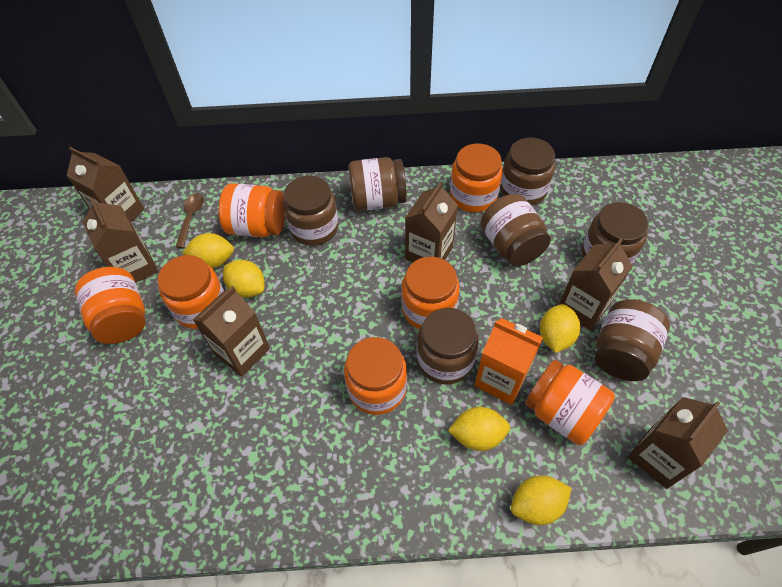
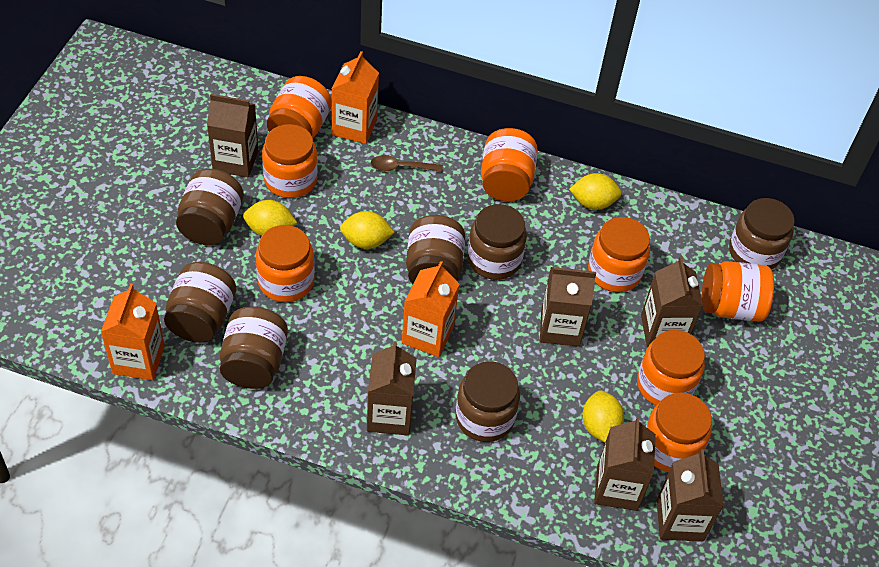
orange carton: 1 -> 3
orange jar: 7 -> 8
yellow lemon: 5 -> 4

